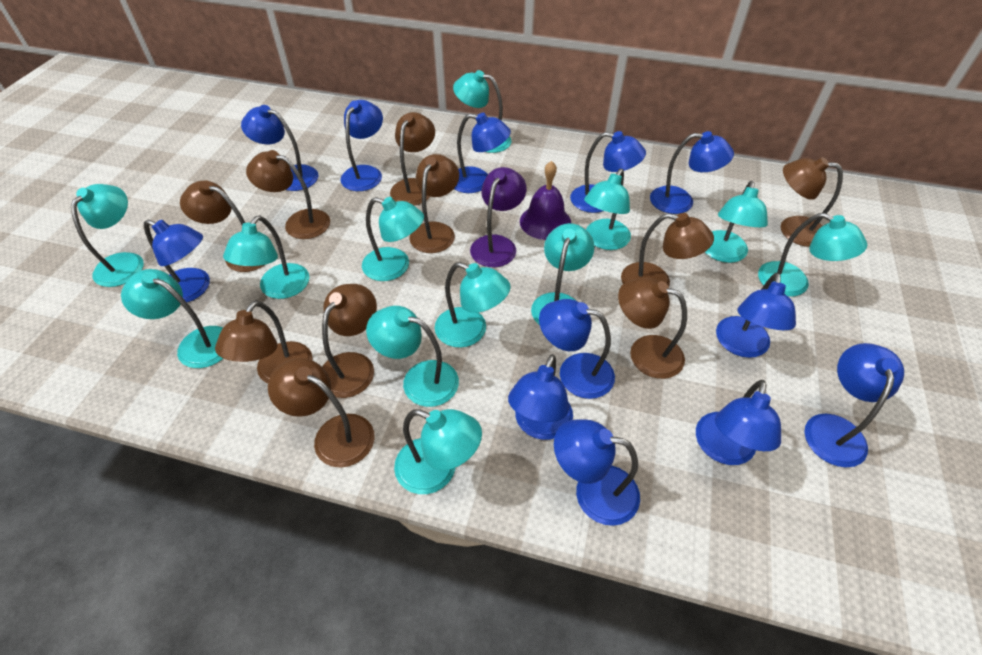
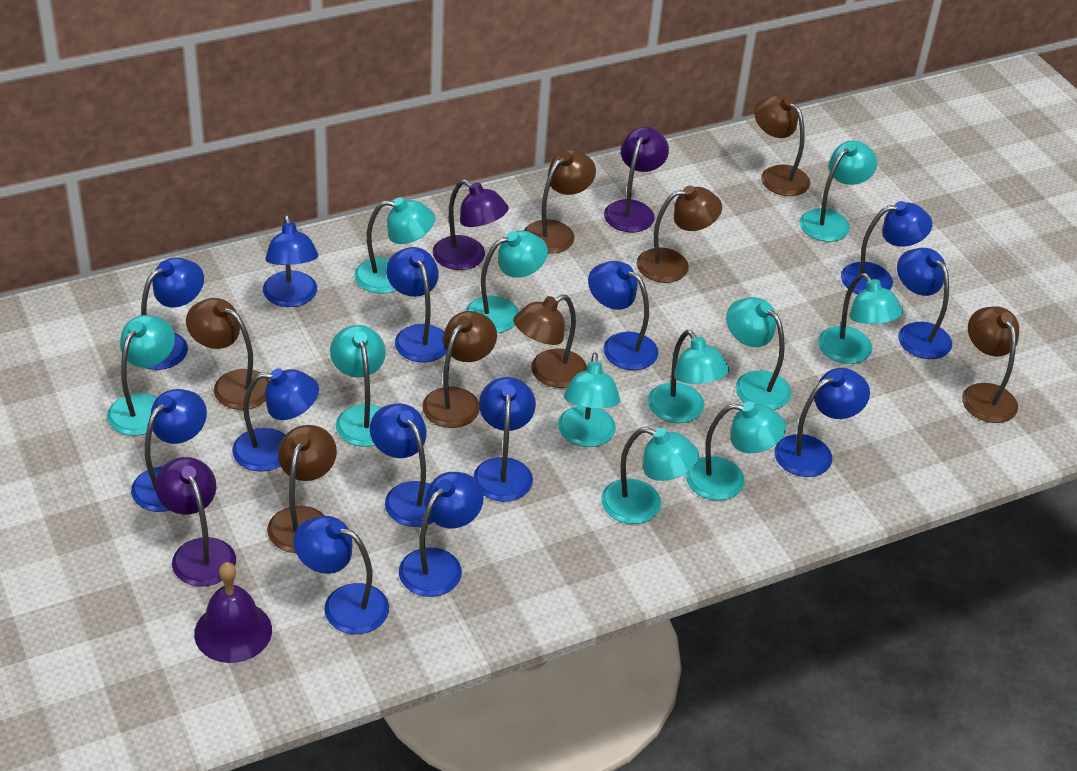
blue lamp: 12 -> 13
brown lamp: 10 -> 8
purple lamp: 1 -> 3
turquoise lamp: 12 -> 11

